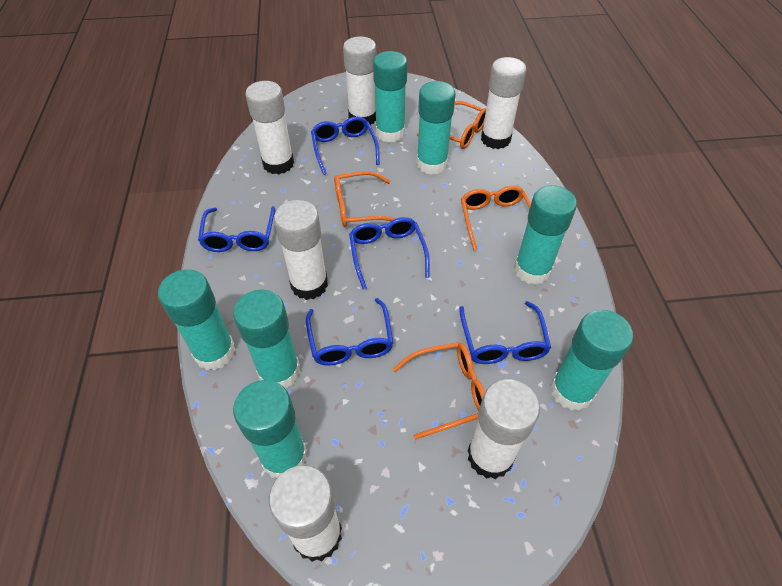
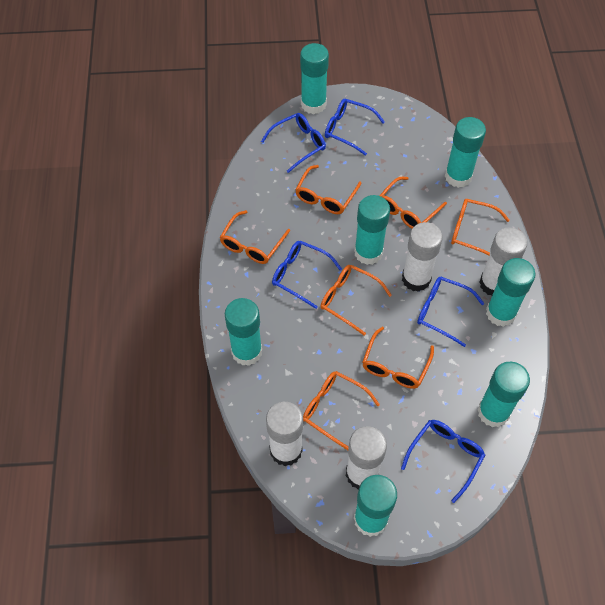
orange glasses: 4 -> 7
white glue stick: 6 -> 4

